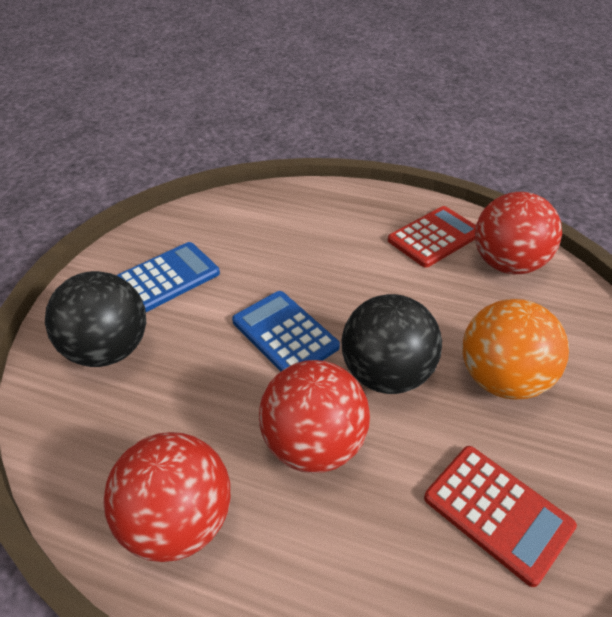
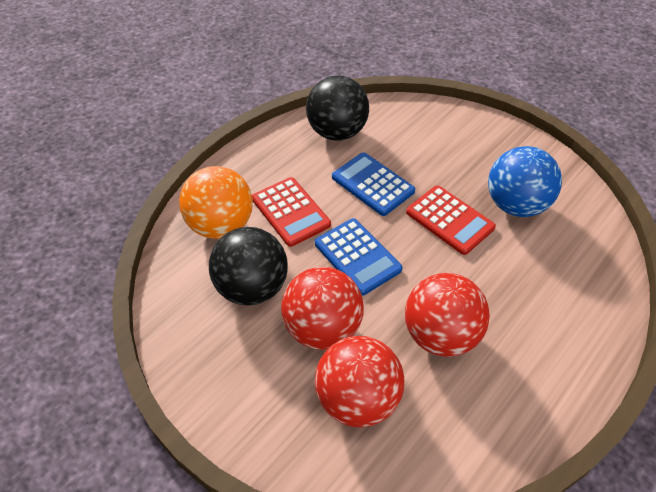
blue ball: 0 -> 1

